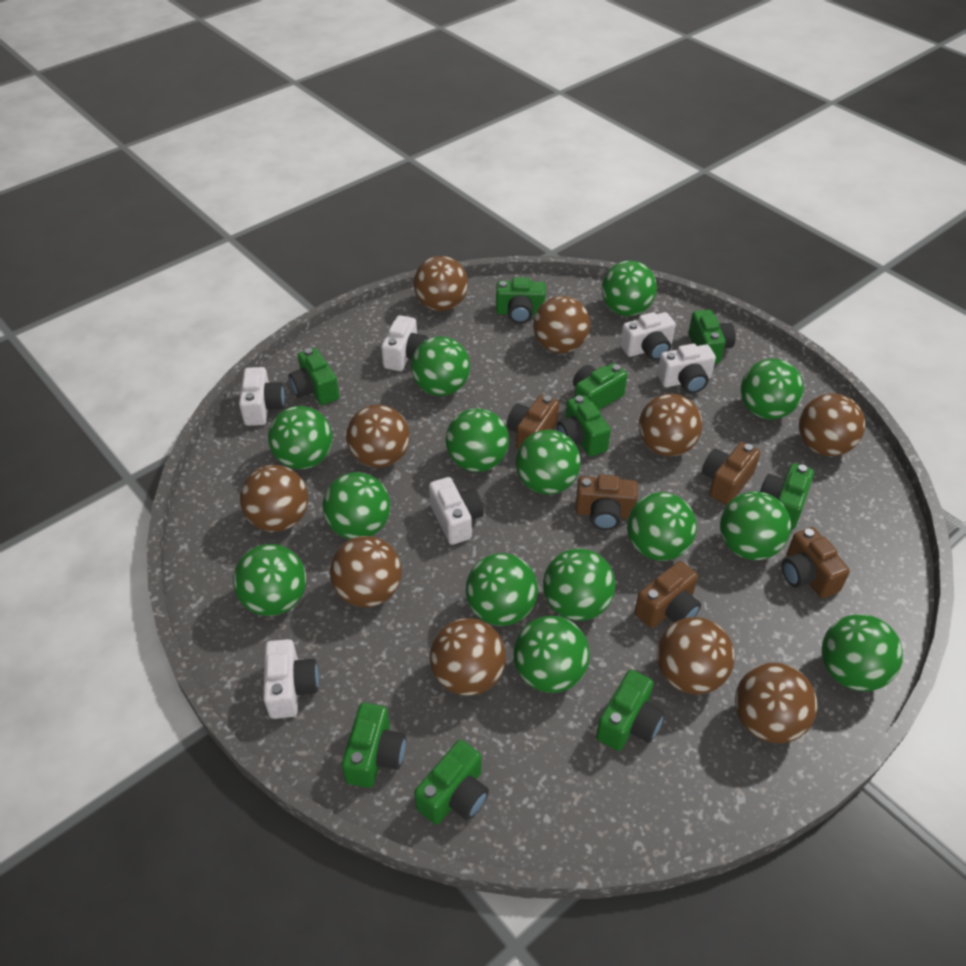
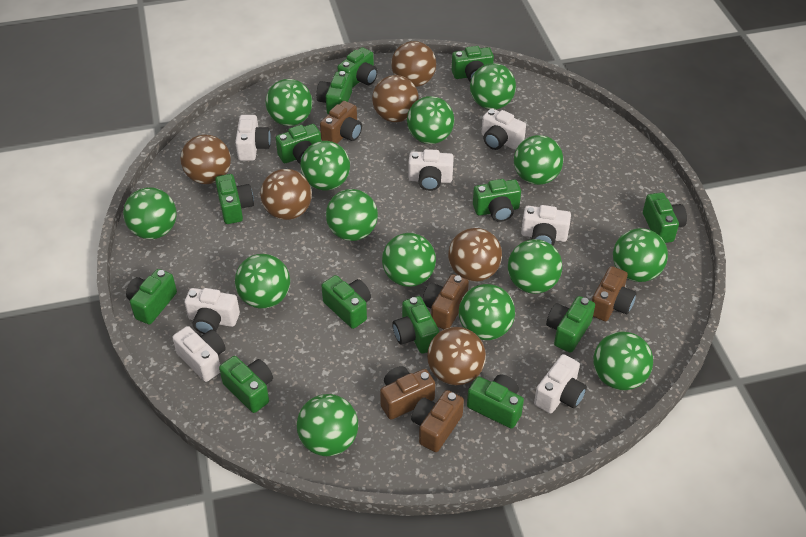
brown ball: 10 -> 6
green camera: 9 -> 13
white camera: 6 -> 7

